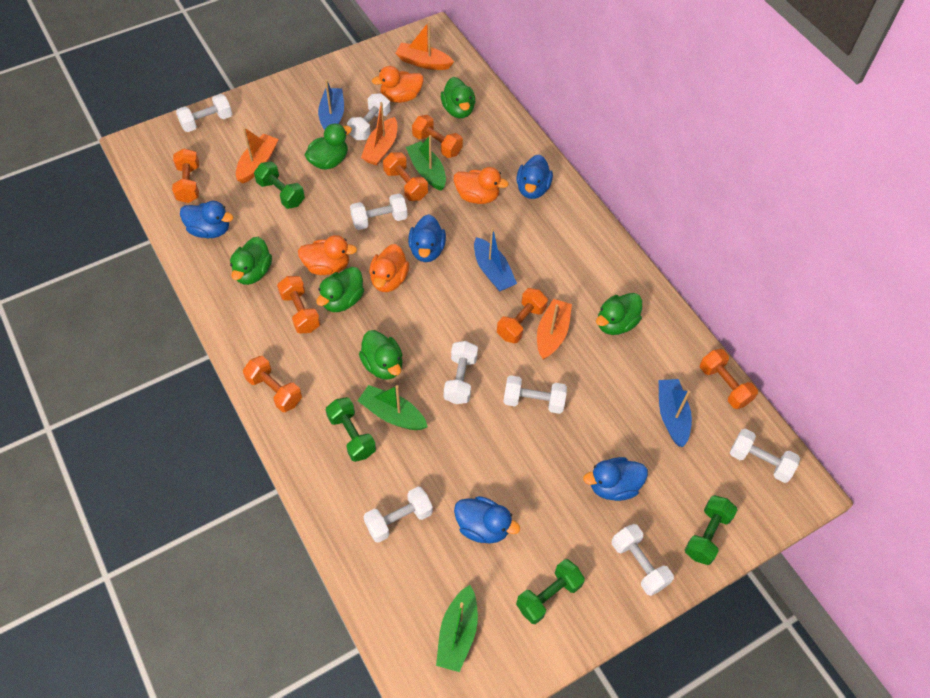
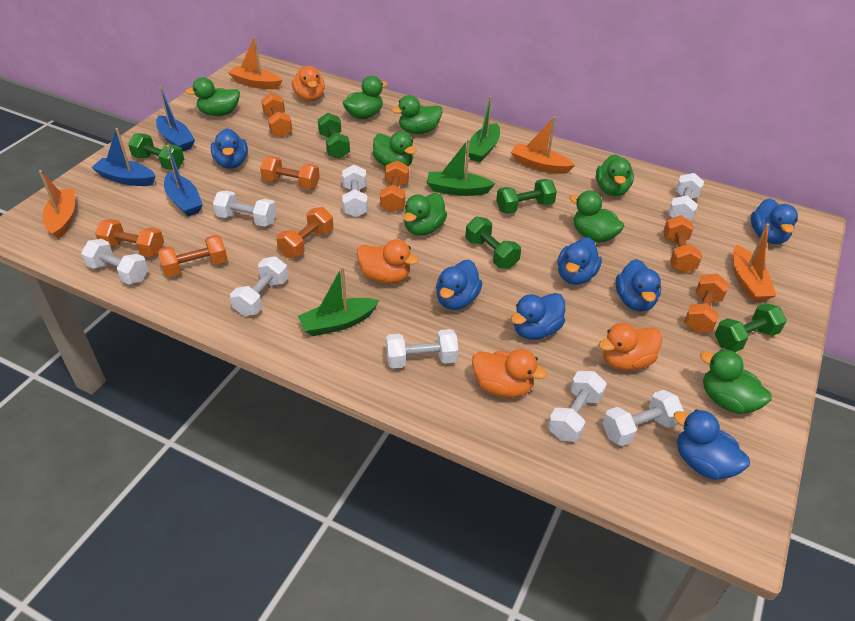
blue duck: 5 -> 7
green duck: 6 -> 8
green dumbbell: 4 -> 5
orange dumbbell: 7 -> 8

